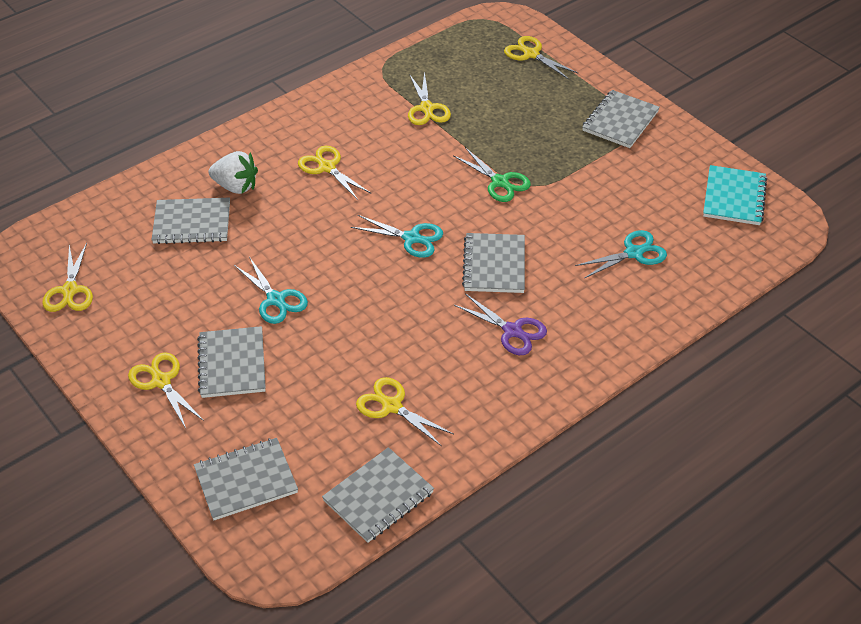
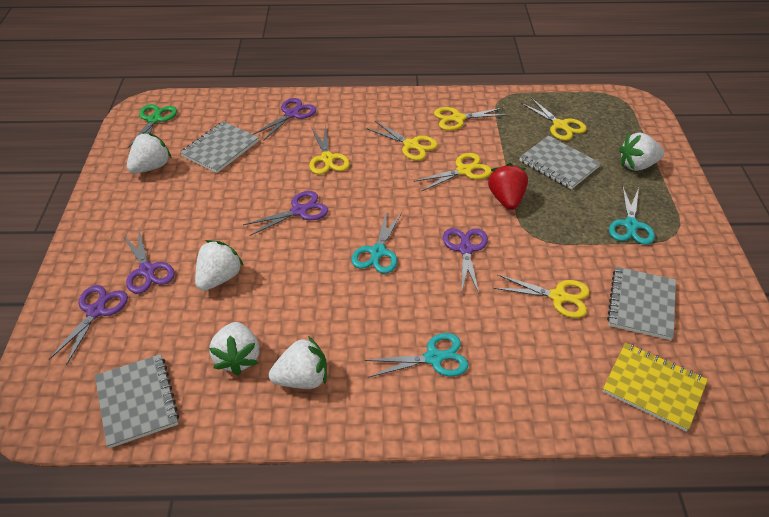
grey notebook: 6 -> 4
purple scissors: 1 -> 5
red strawberry: 0 -> 1
turquoise notebook: 1 -> 0
white strawberry: 1 -> 5
yellow notebook: 0 -> 1

